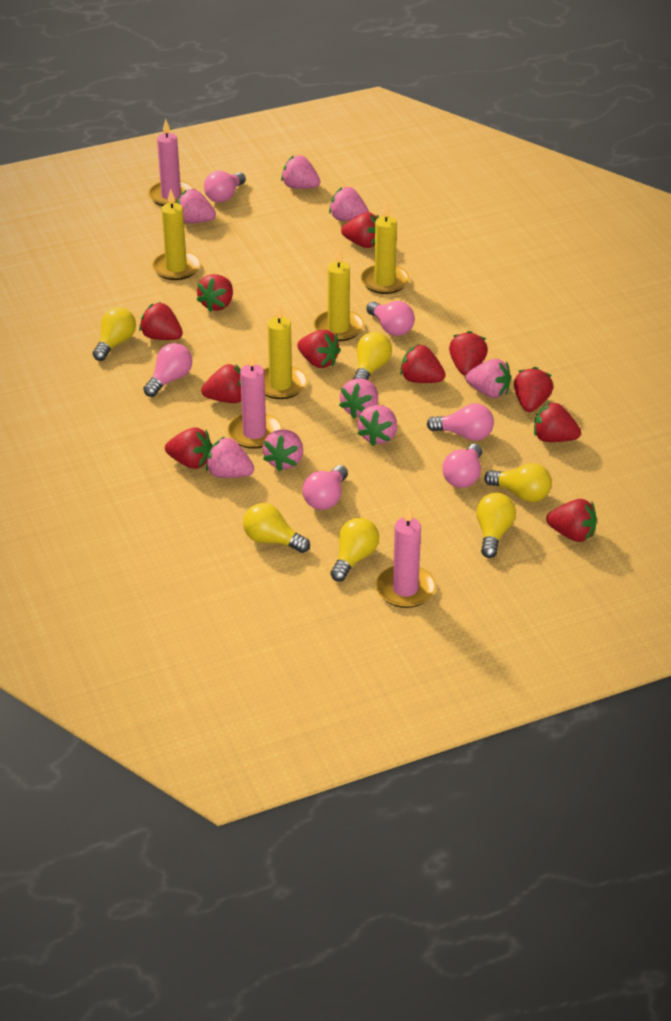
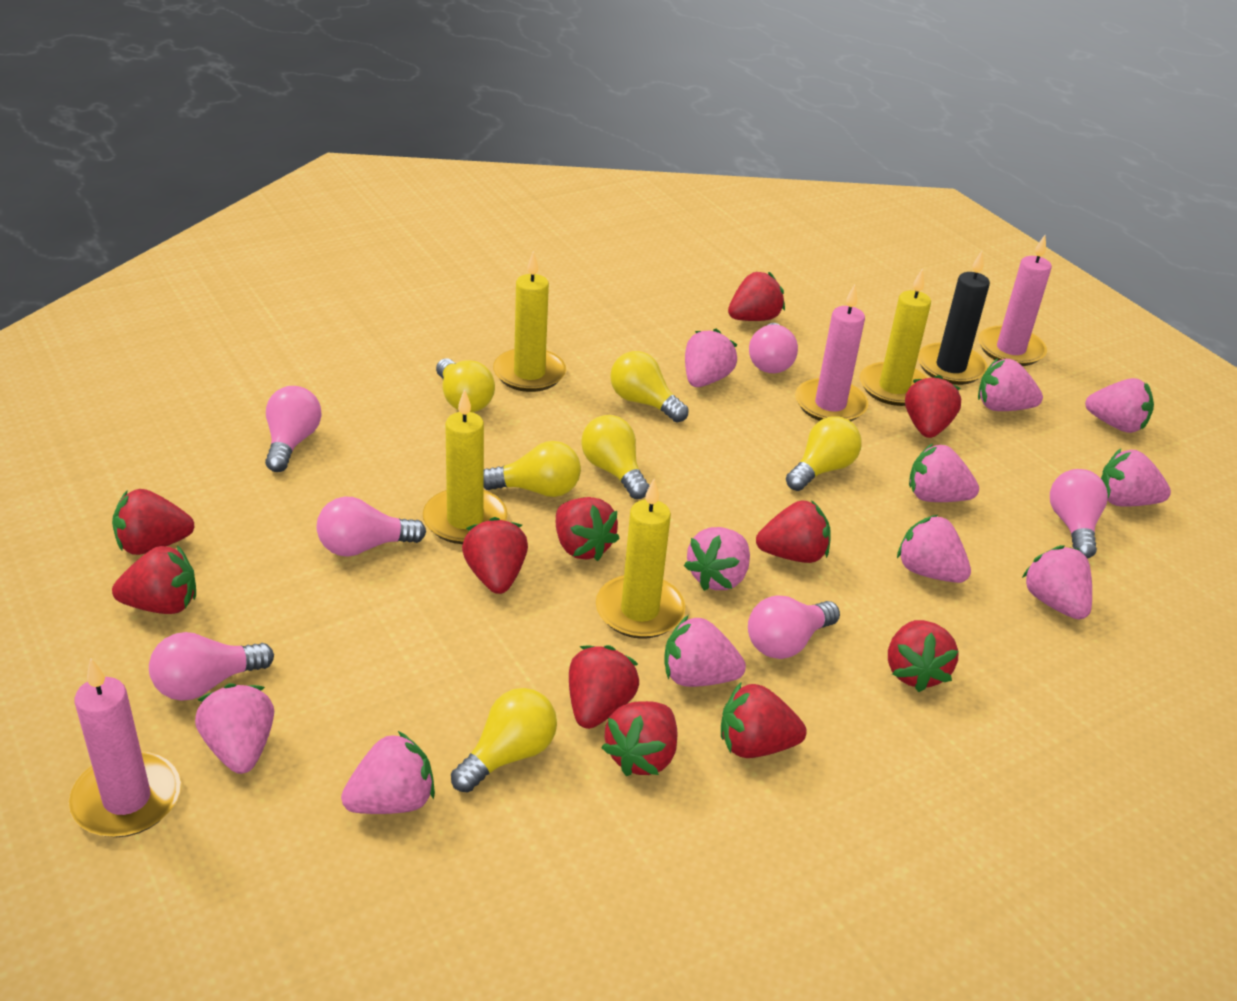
black candle: 0 -> 1
pink strawberry: 8 -> 11

